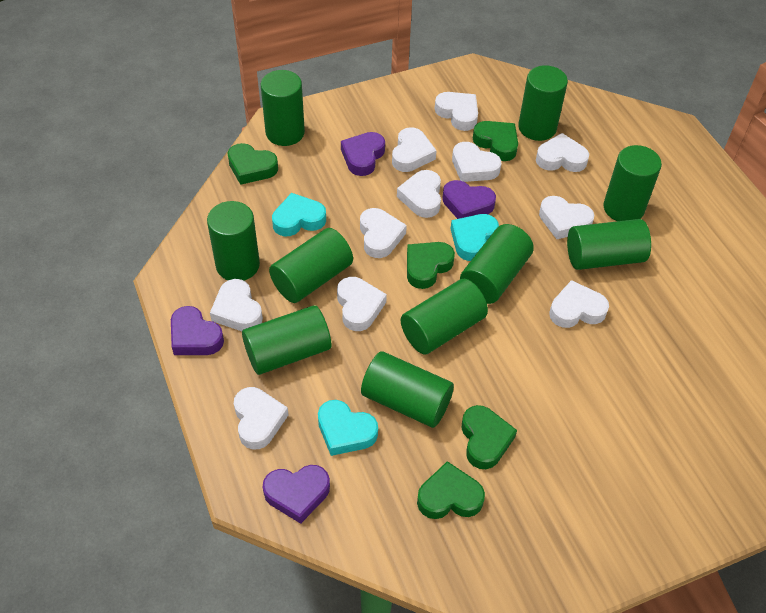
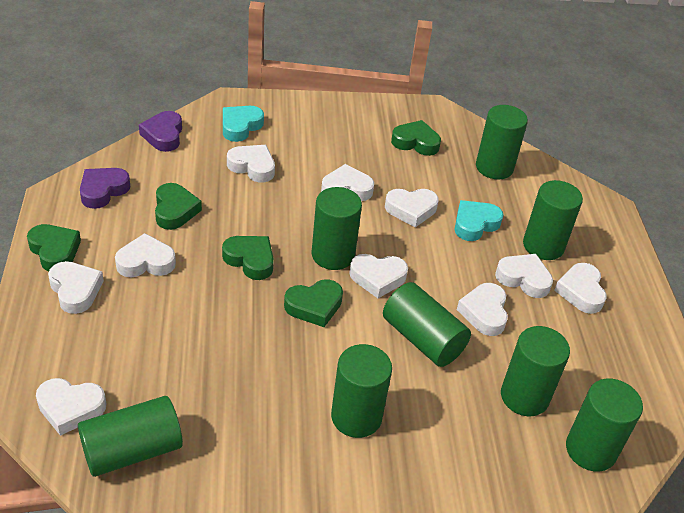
green cylinder: 10 -> 8
purple heart: 4 -> 2
turquoise heart: 3 -> 2
white heart: 11 -> 10

